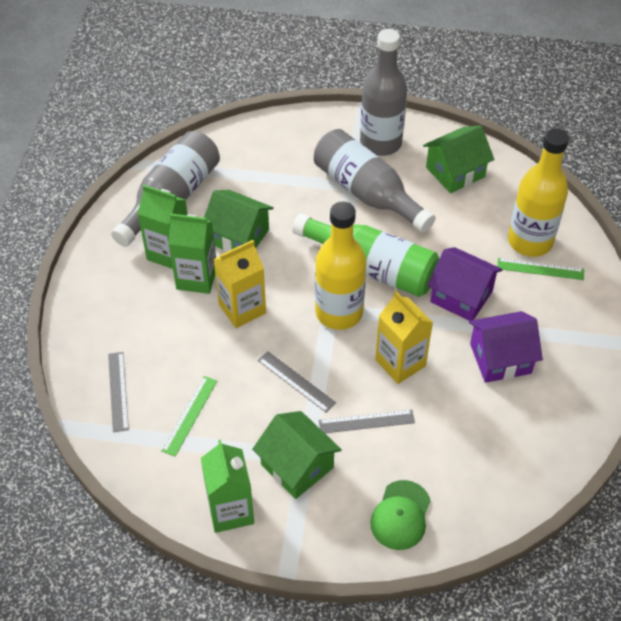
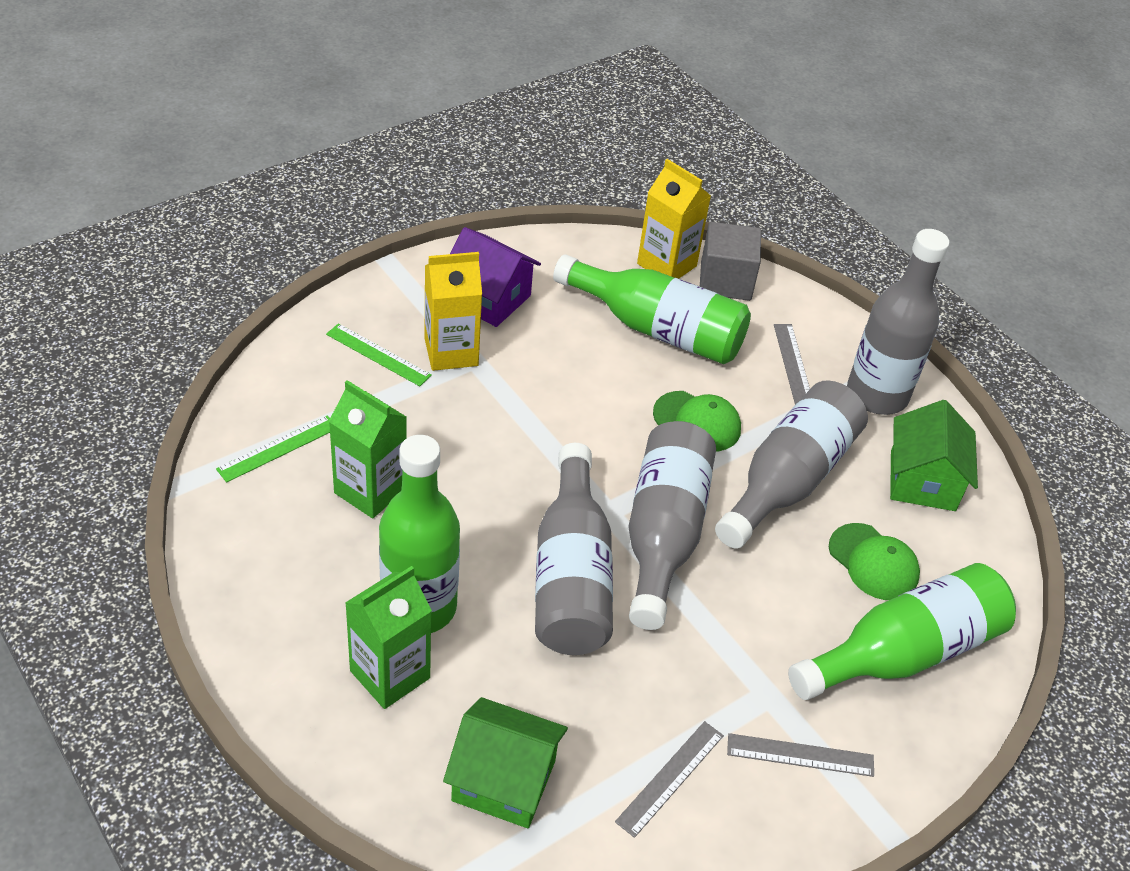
green bottle: 1 -> 3
green cap: 1 -> 2
green carton: 3 -> 2
green house: 3 -> 2
grey bottle: 3 -> 4
grey cube: 0 -> 1
purple house: 2 -> 1
yellow bottle: 2 -> 0

